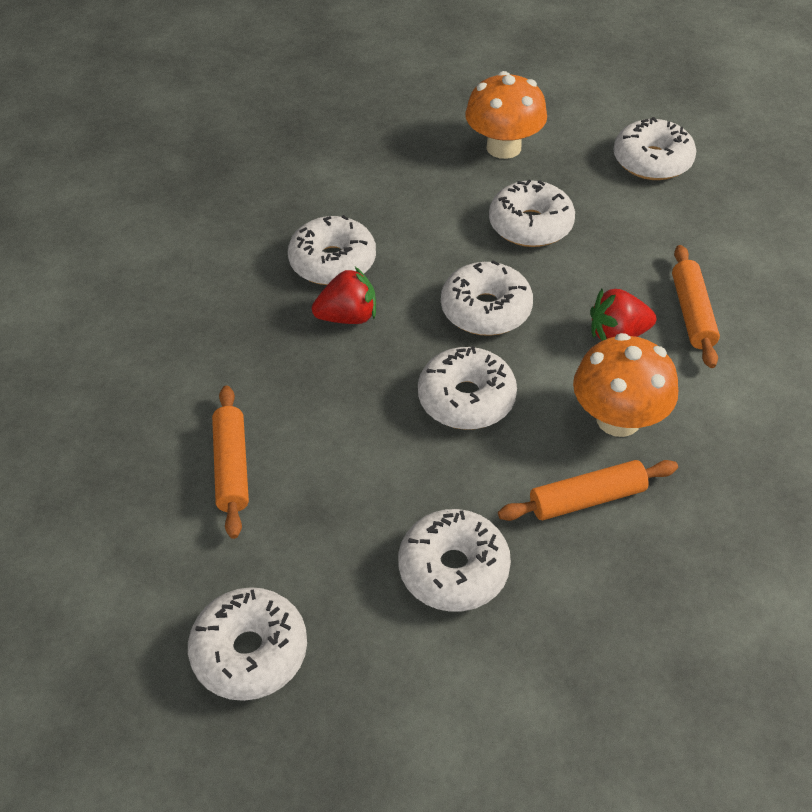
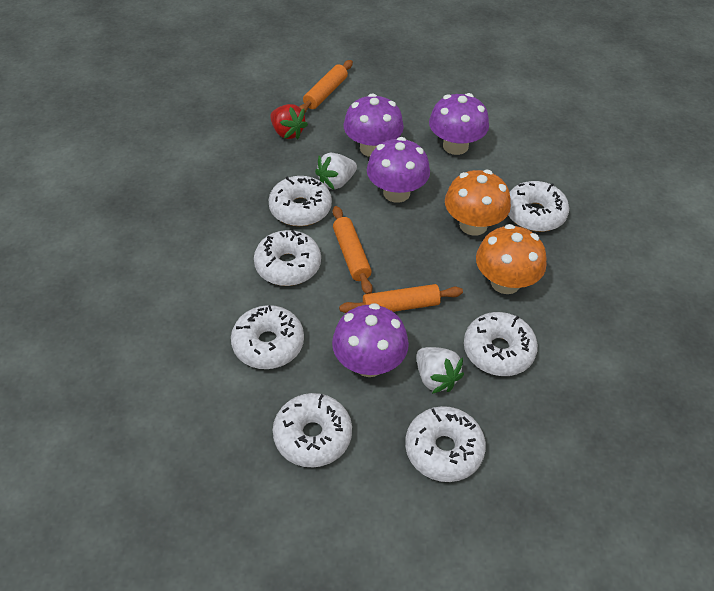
purple mushroom: 0 -> 4
red strawberry: 2 -> 1
white strawberry: 0 -> 2

